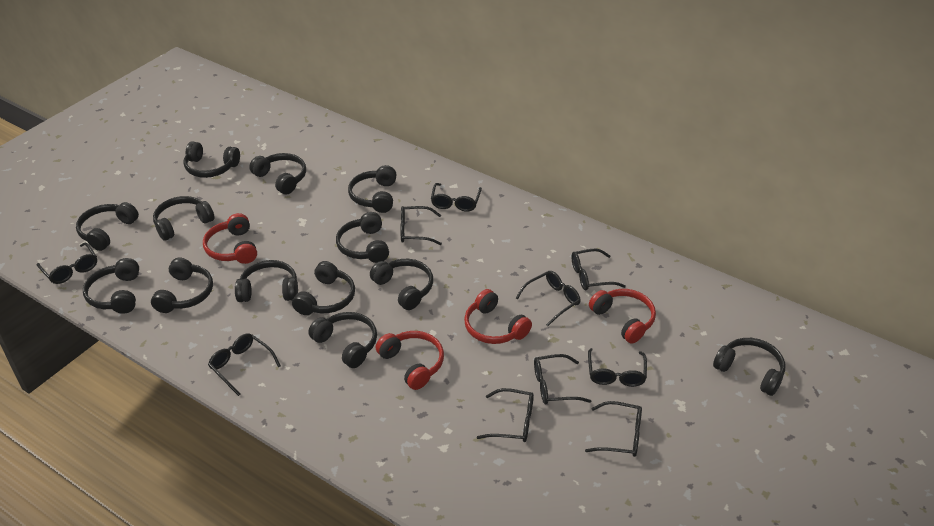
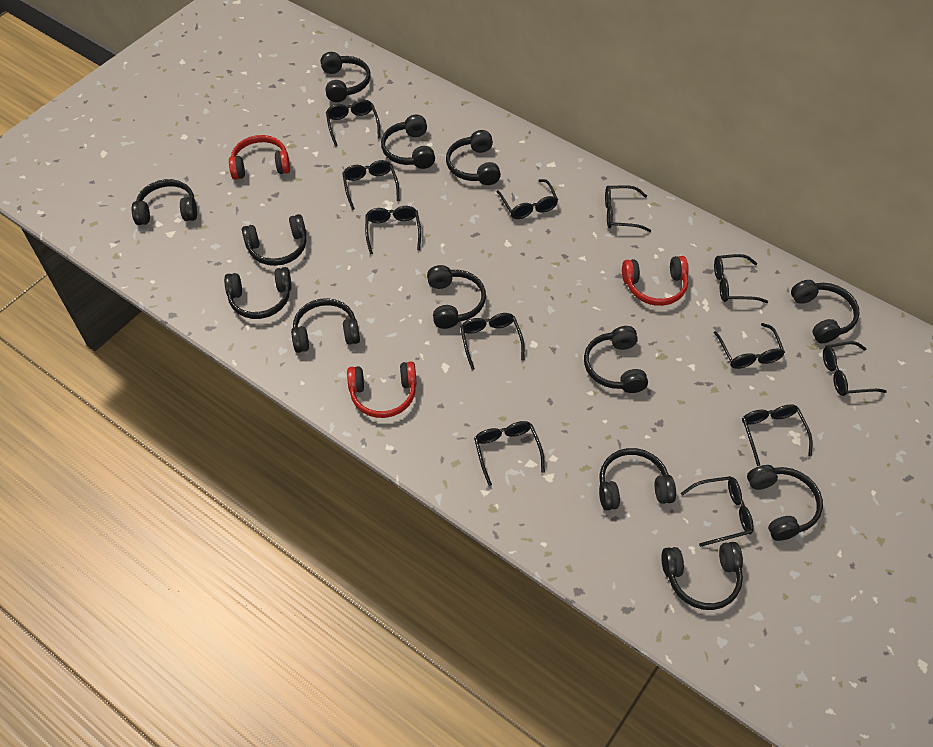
black glasses: 10 -> 12
red headphones: 4 -> 3

